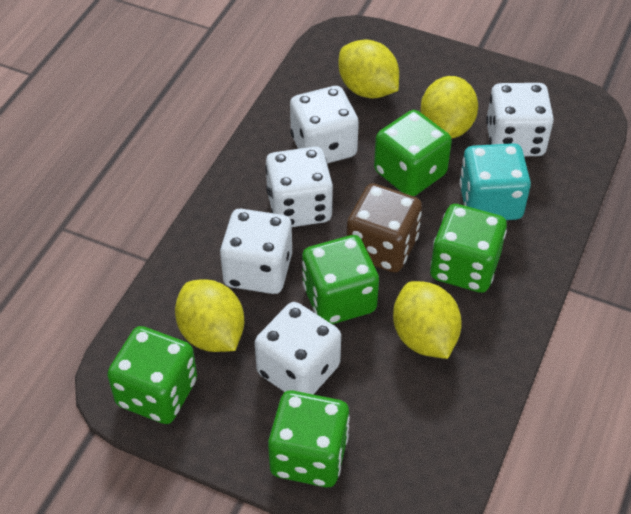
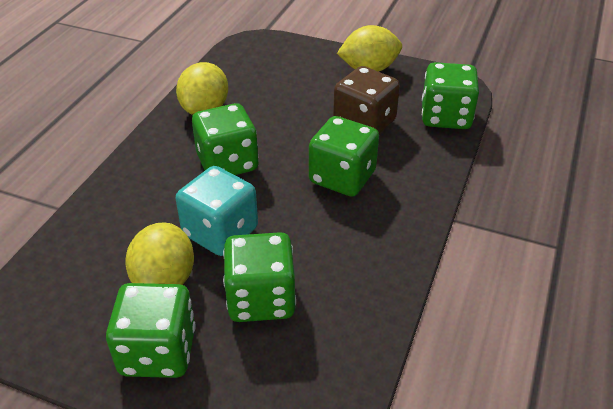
white dice: 5 -> 0
yellow lemon: 4 -> 3

